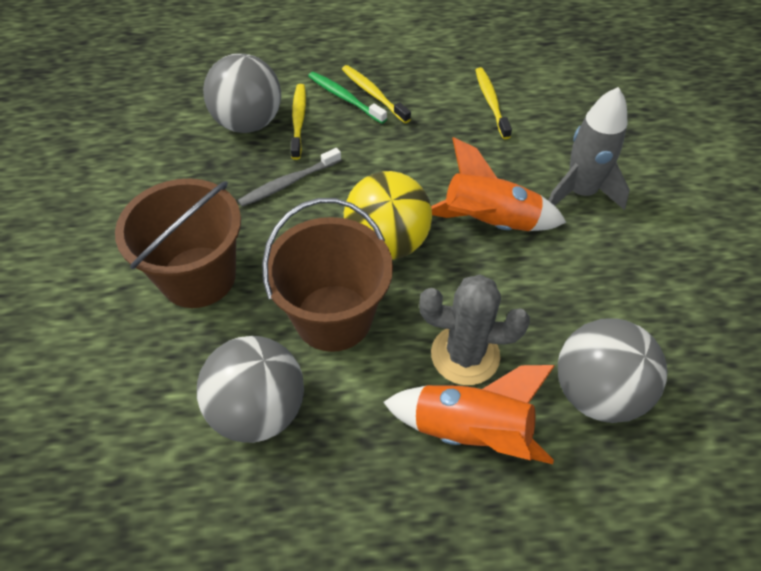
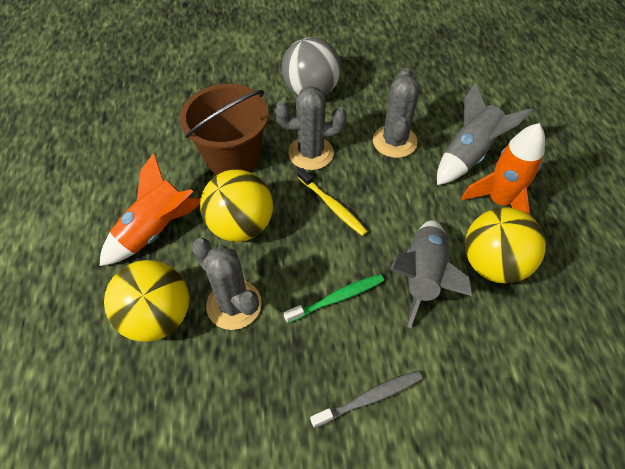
brown bucket: 2 -> 1
grey ball: 3 -> 1
grey cactus: 1 -> 3
grey rocket: 1 -> 2
yellow ball: 1 -> 3
yellow toothbrush: 3 -> 1

